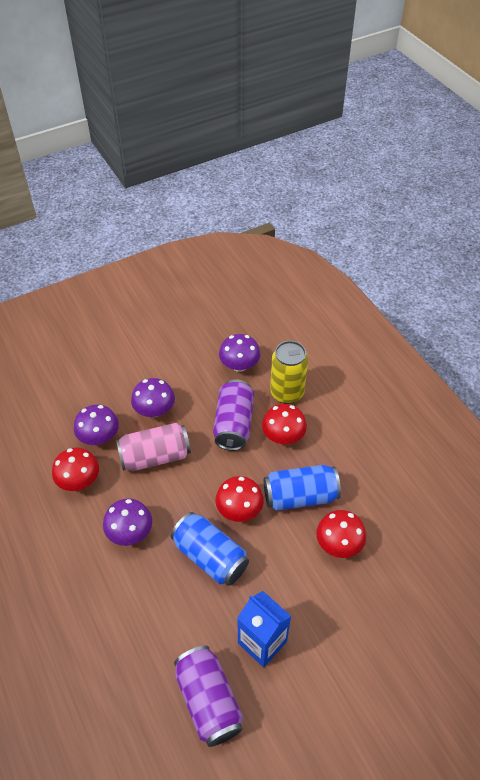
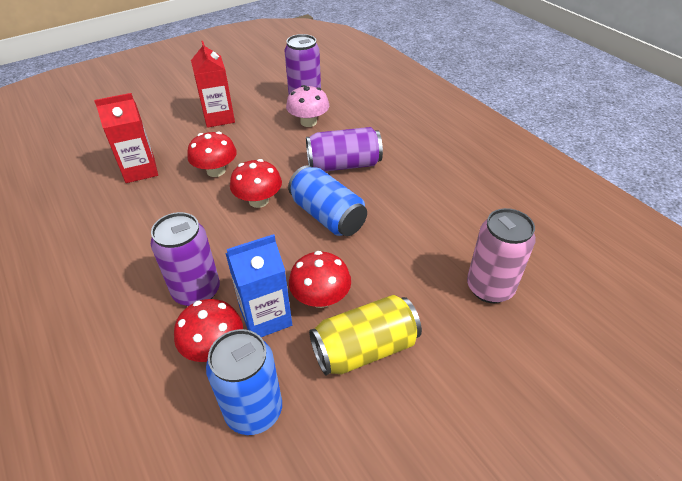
pink mushroom: 0 -> 1
purple can: 2 -> 3
purple mushroom: 4 -> 0
red carton: 0 -> 2

